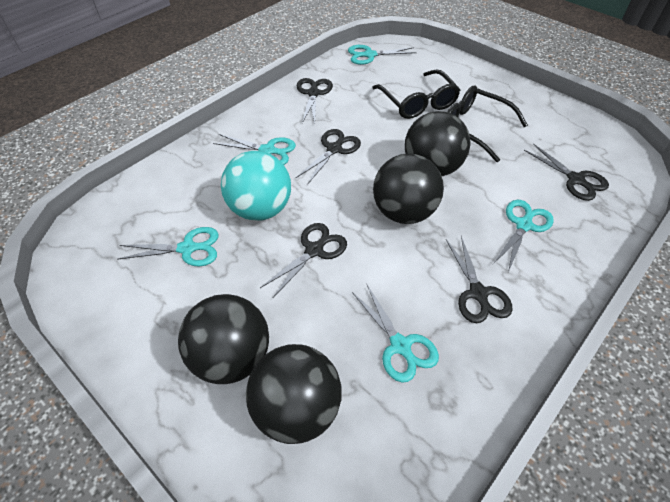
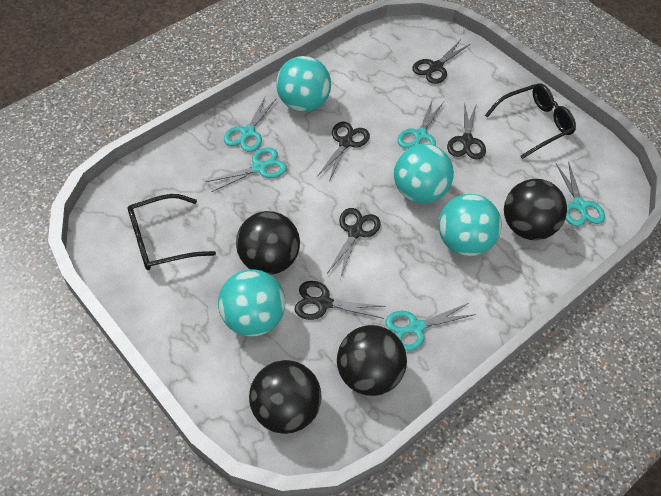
turquoise ball: 1 -> 4

